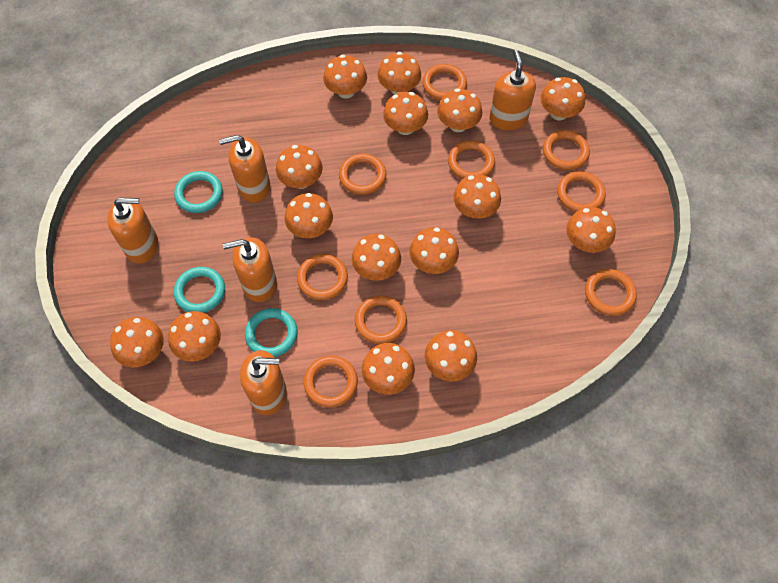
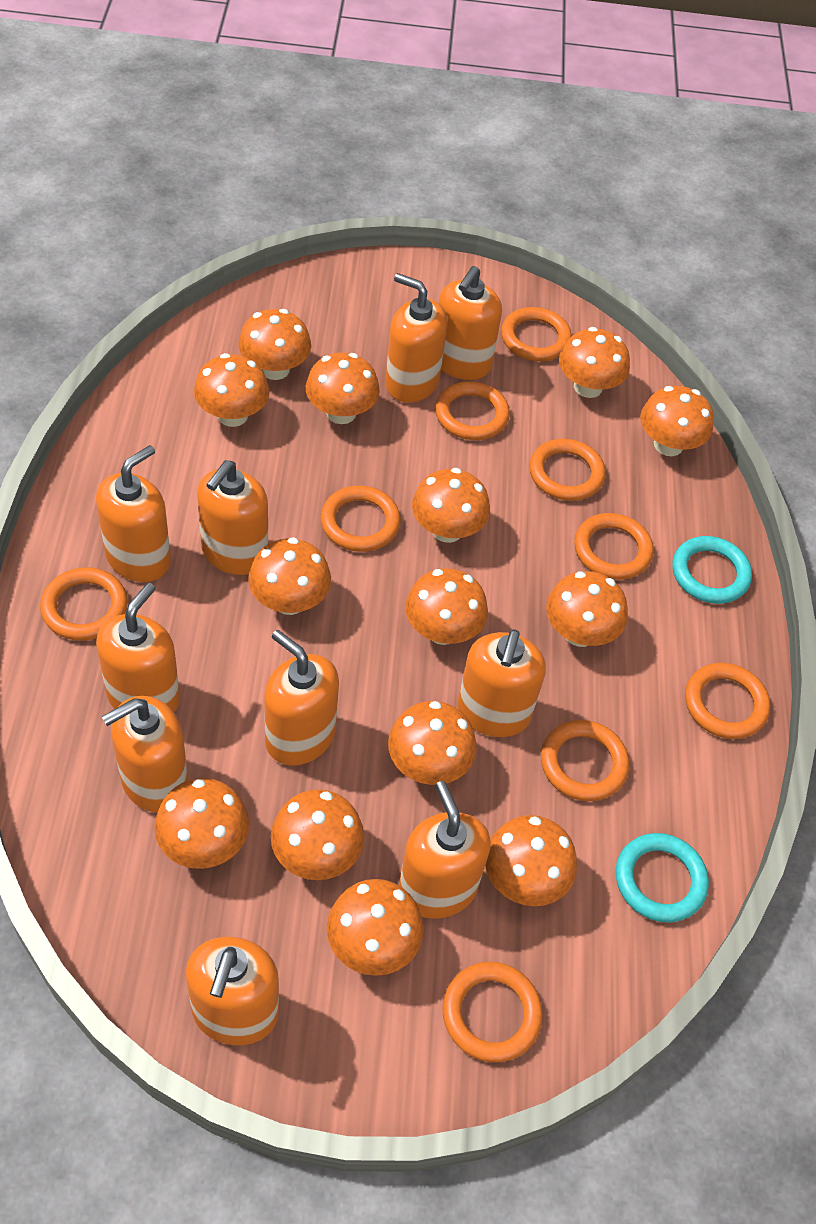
orange mushroom: 15 -> 14
orange soap dispenser: 5 -> 10
turquoise ring: 3 -> 2

